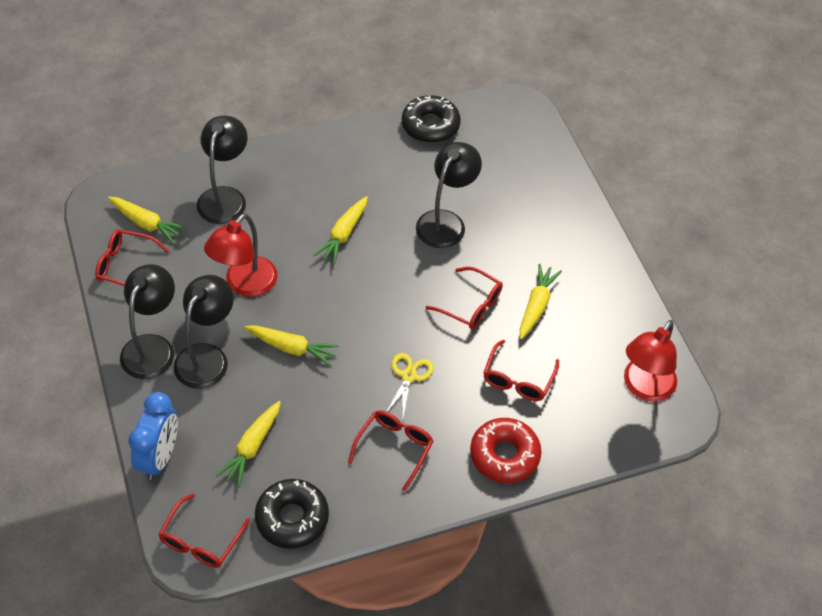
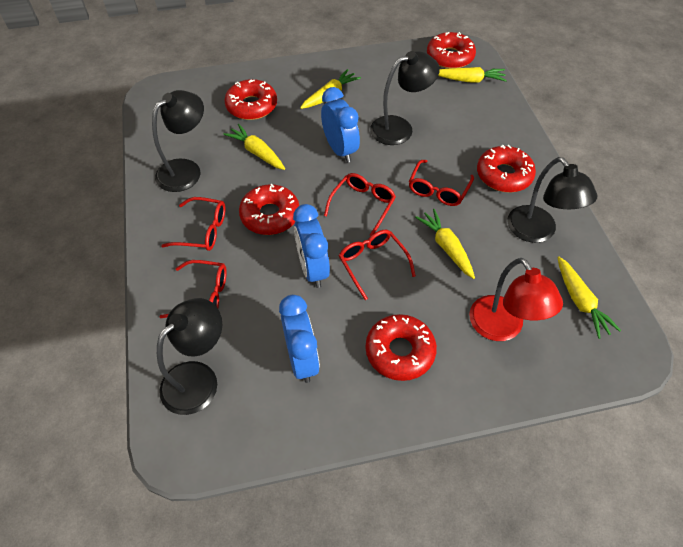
black donut: 2 -> 0
blue clock: 1 -> 3
red donut: 1 -> 5
red lamp: 2 -> 1
yellow scissors: 1 -> 0

